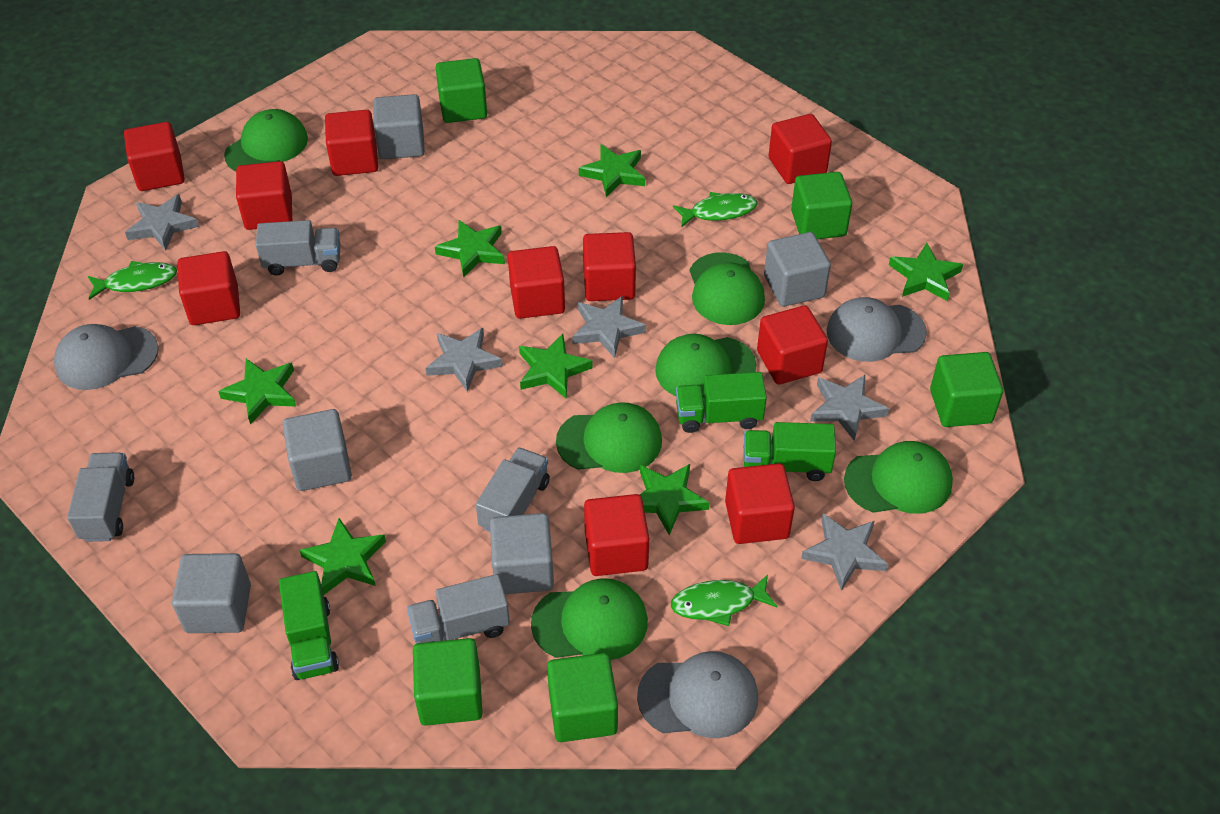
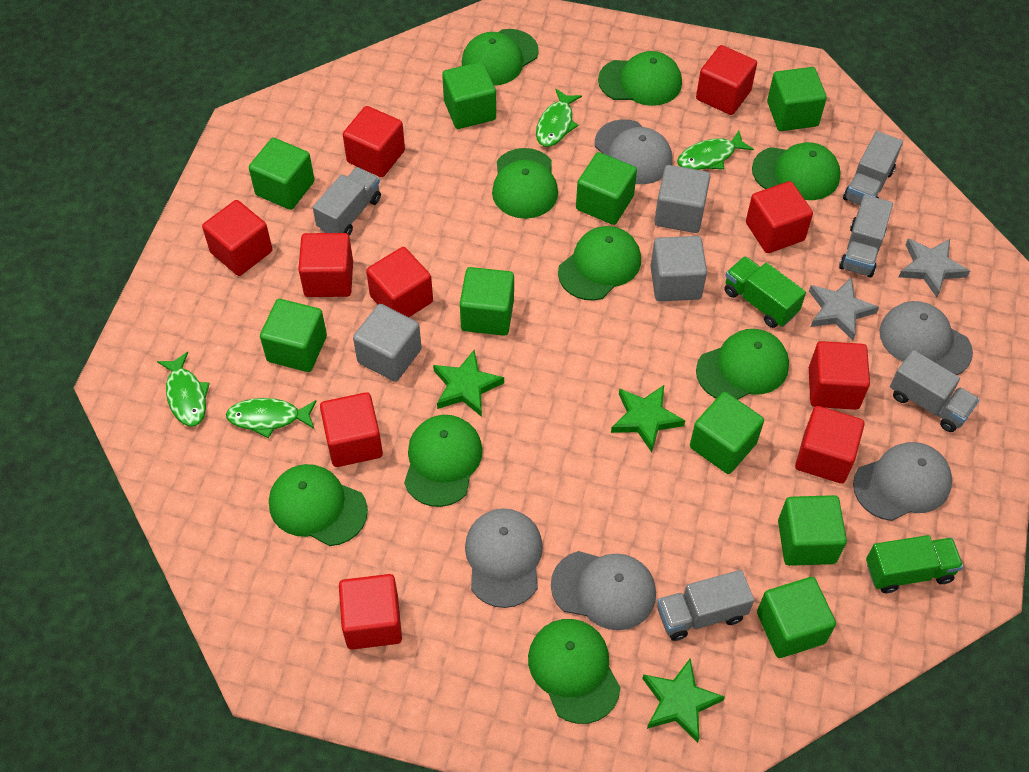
green cap: 6 -> 9
green cube: 5 -> 9
green fish: 3 -> 4
green star: 7 -> 3
green truck: 3 -> 2
grey cap: 3 -> 5
grey cube: 5 -> 3
grey star: 5 -> 2
grey truck: 4 -> 5

